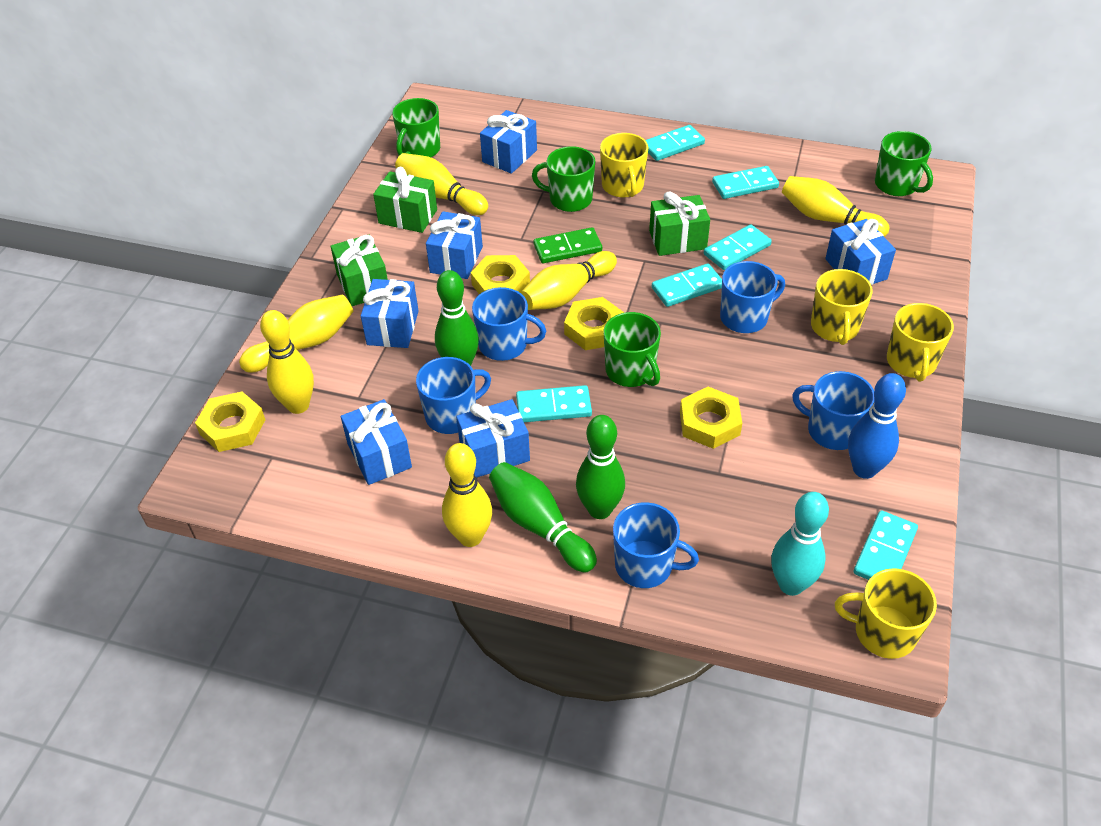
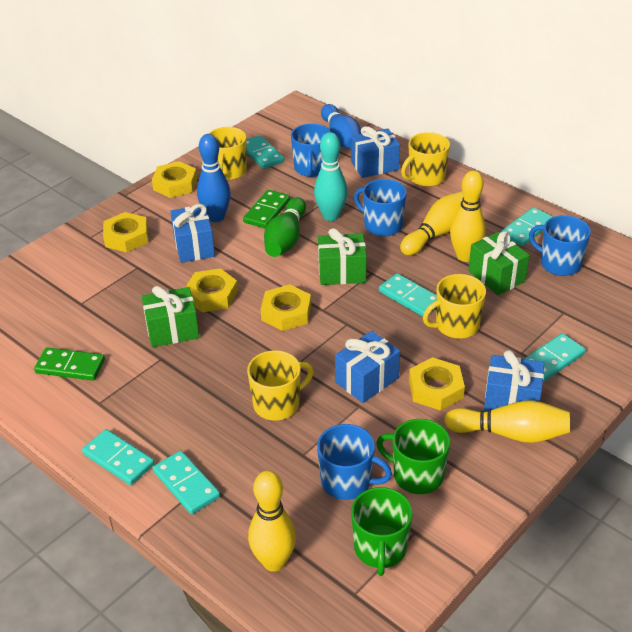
blue bowling pin: 1 -> 2
blue gift: 6 -> 4
blue mug: 5 -> 4
green bowling pin: 3 -> 1
green domino: 1 -> 2
green mug: 4 -> 2
yellow bowling pin: 6 -> 4
yellow nut: 4 -> 5

